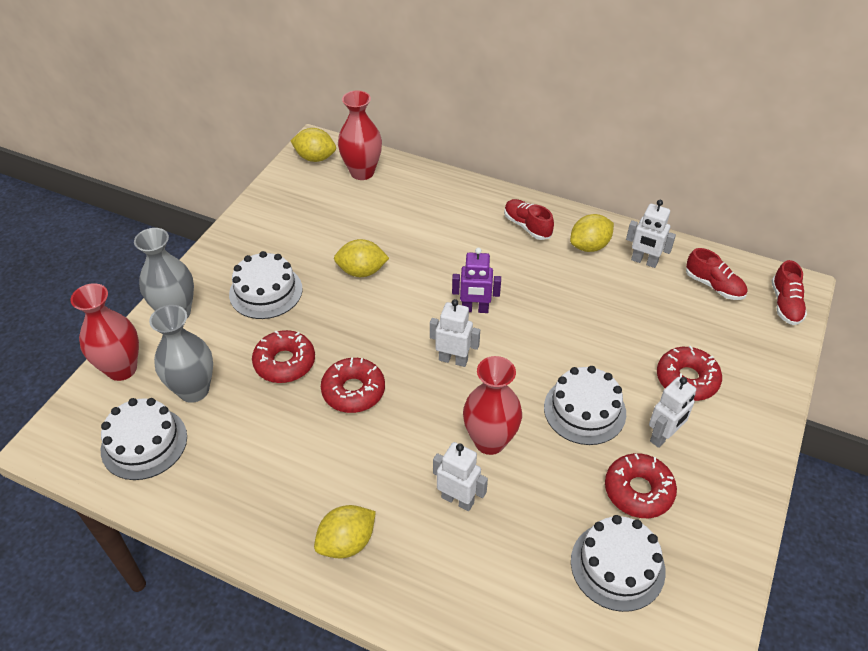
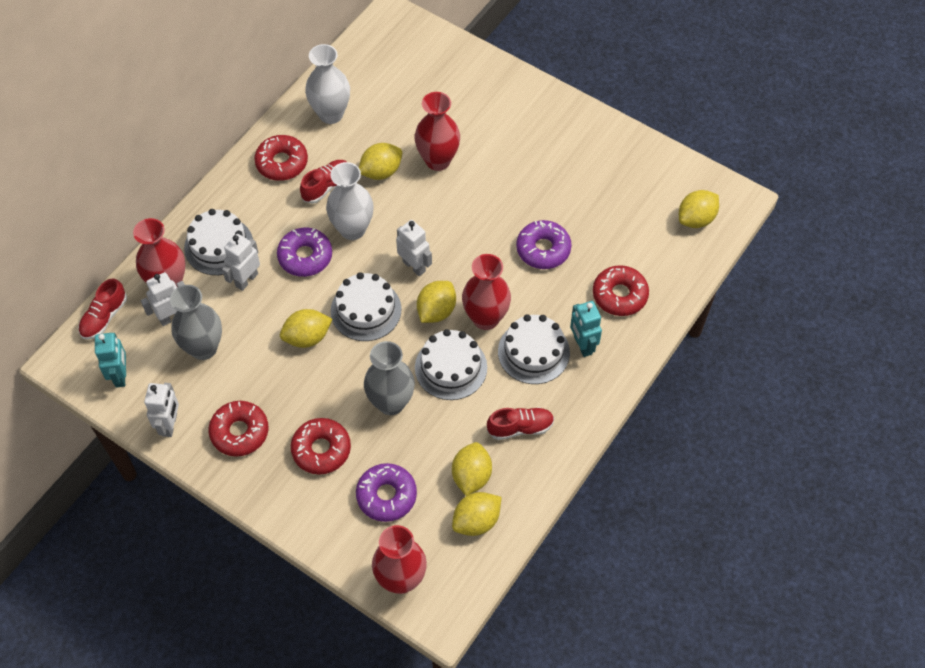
purple donut: 0 -> 3
purple robot: 1 -> 0
red vase: 3 -> 4
turquoise robot: 0 -> 2
white vase: 0 -> 2
yellow lemon: 4 -> 6

